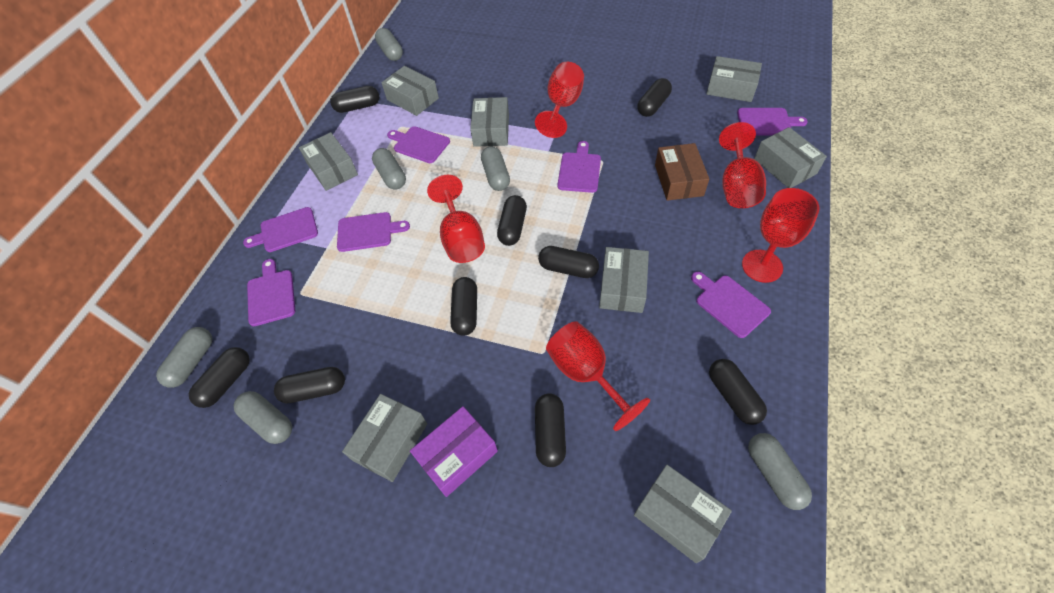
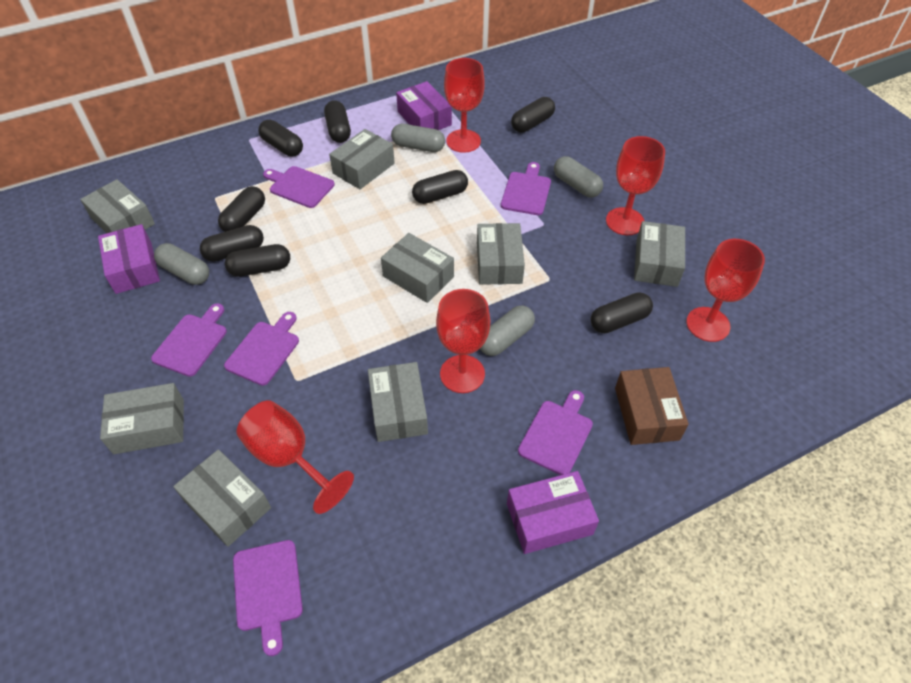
black capsule: 9 -> 8
grey capsule: 6 -> 4
purple box: 1 -> 3
purple cutting board: 7 -> 6

